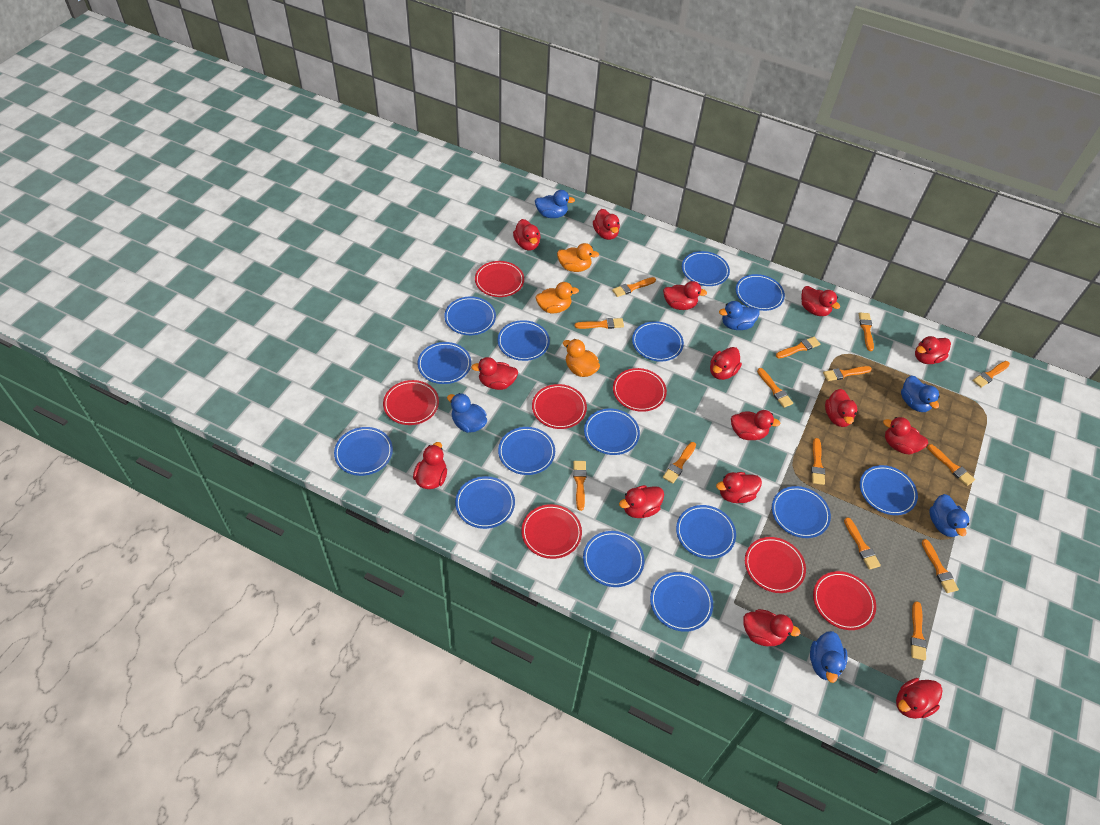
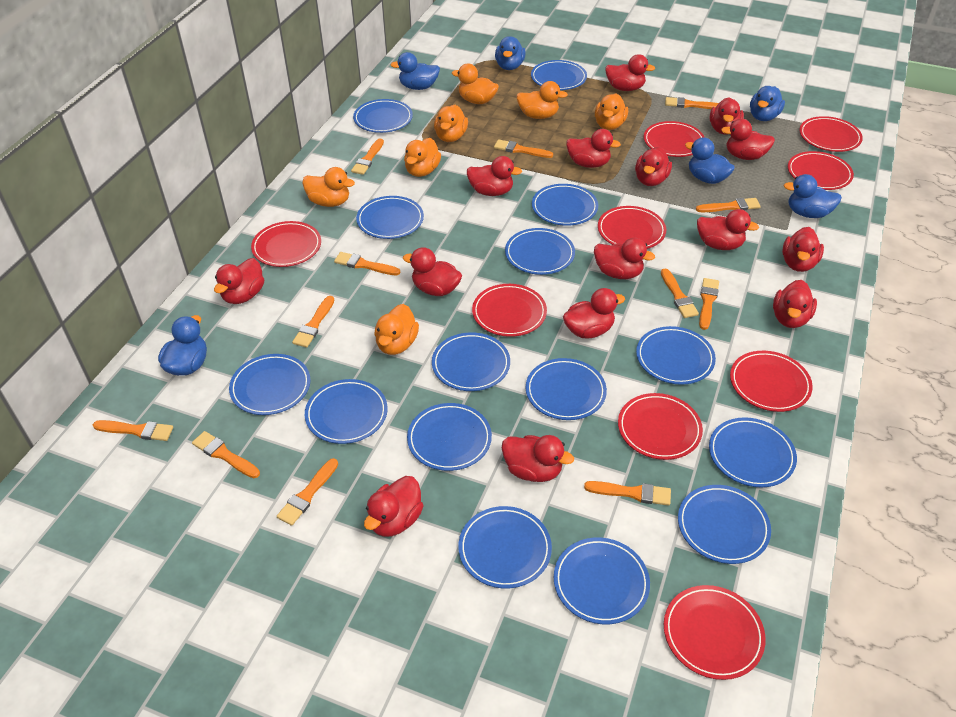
orange brush: 14 -> 12
orange duck: 3 -> 7
red plate: 7 -> 9

